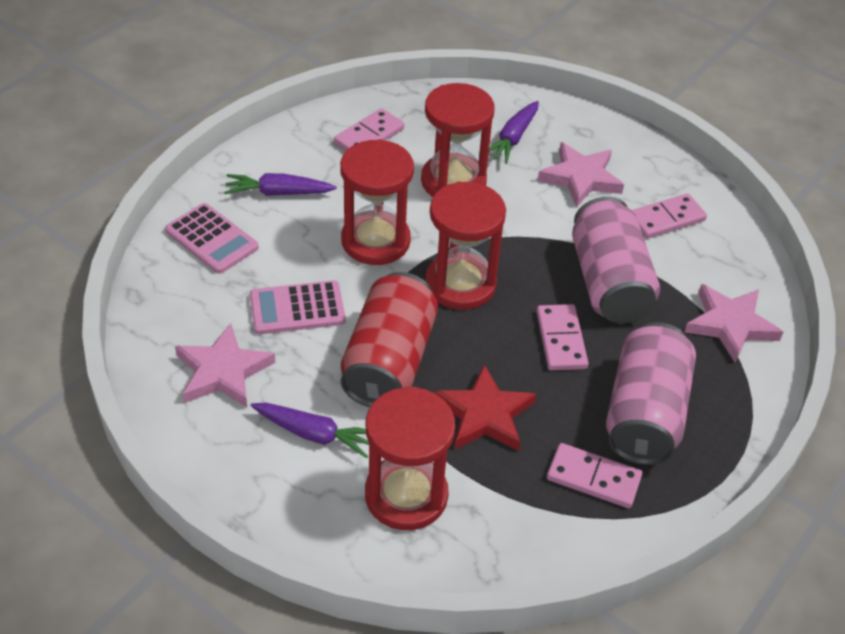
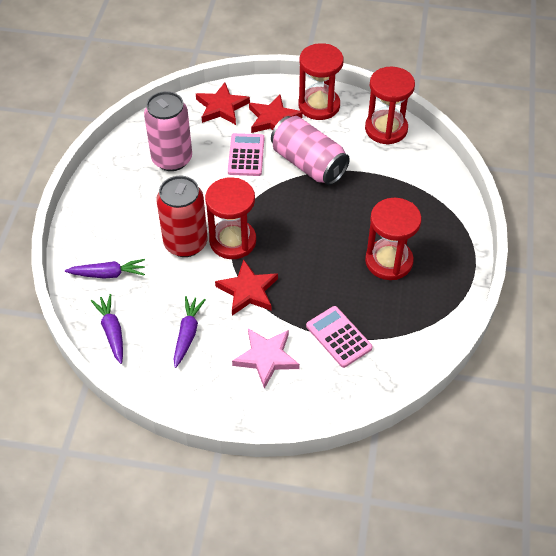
pink domino: 4 -> 0
pink star: 3 -> 1
red star: 1 -> 3

